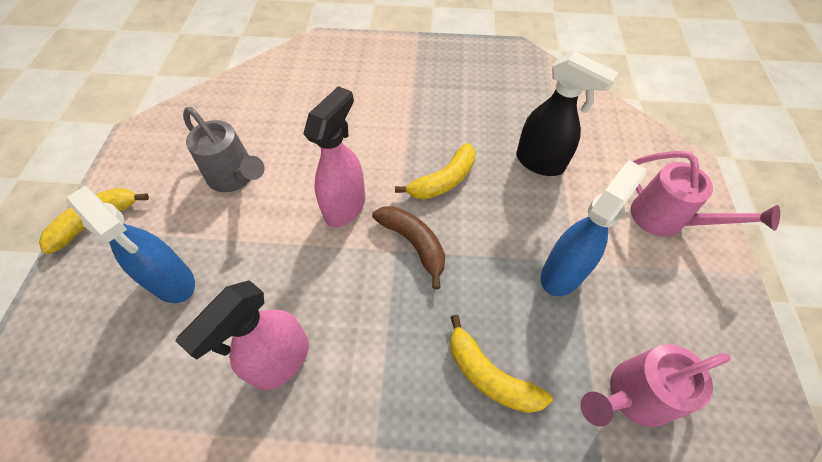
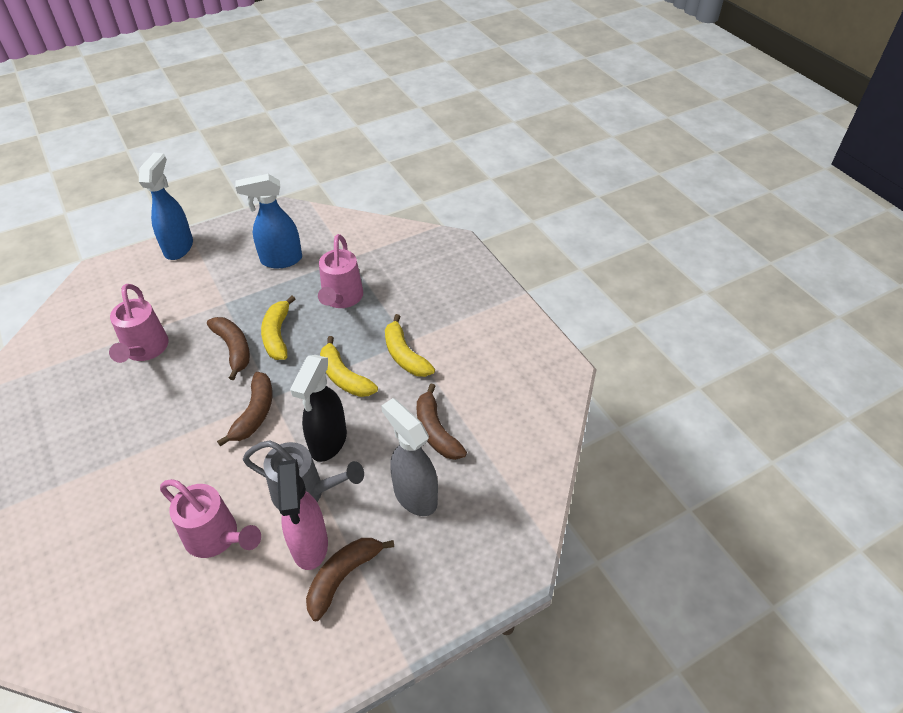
brown banana: 1 -> 4
grey spray bottle: 0 -> 1
pink spray bottle: 2 -> 1
pink watering can: 2 -> 3

